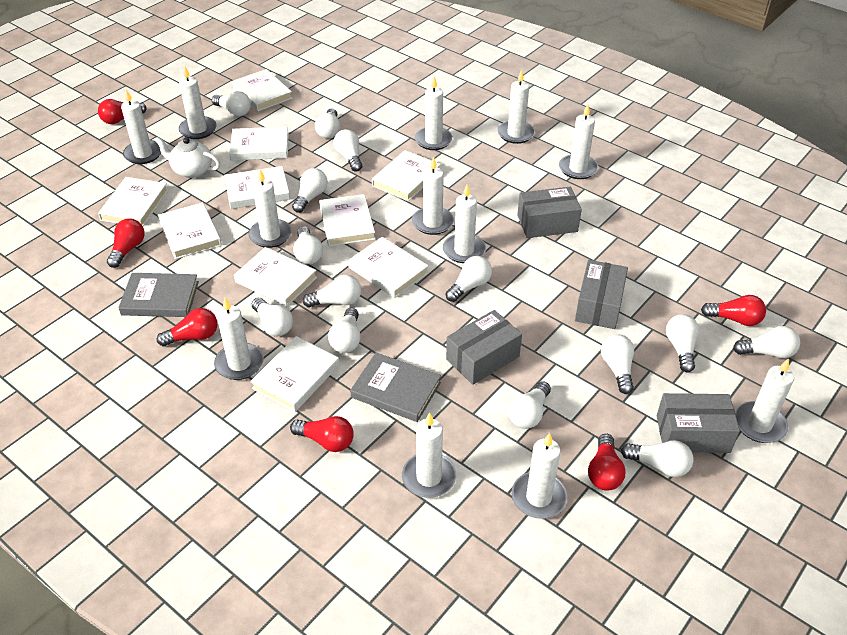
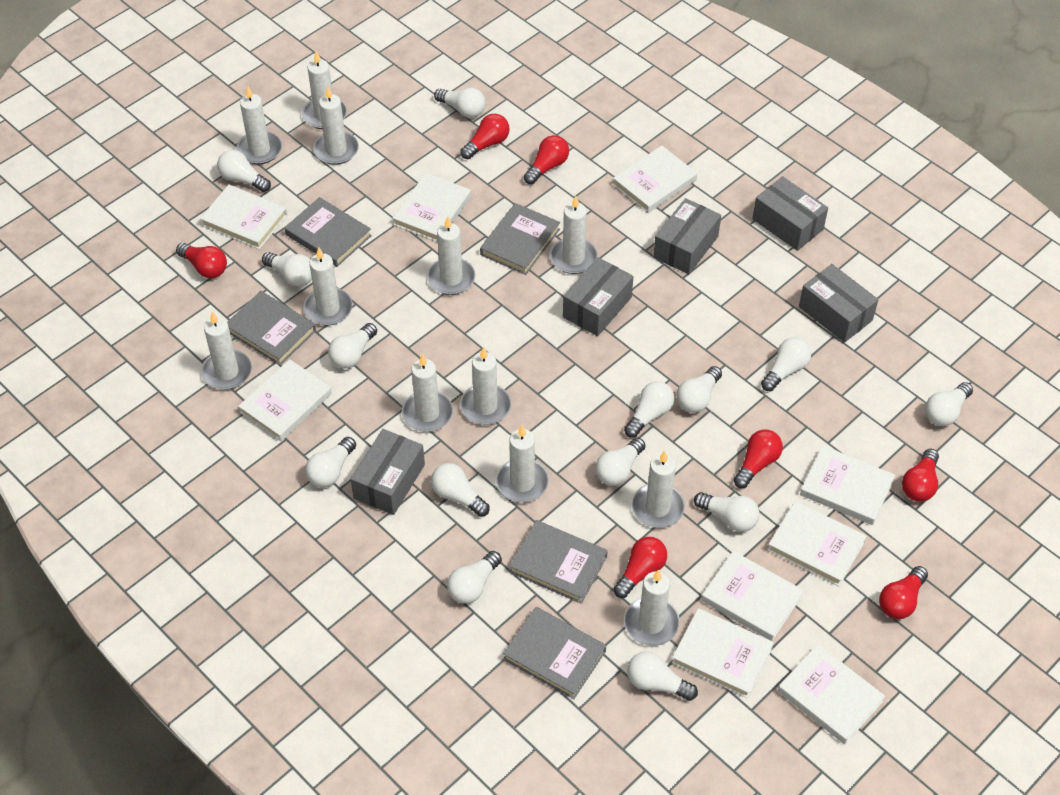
grey book: 2 -> 5
grey box: 4 -> 5
red light bulb: 6 -> 7
white book: 10 -> 9
white teapot: 1 -> 0

